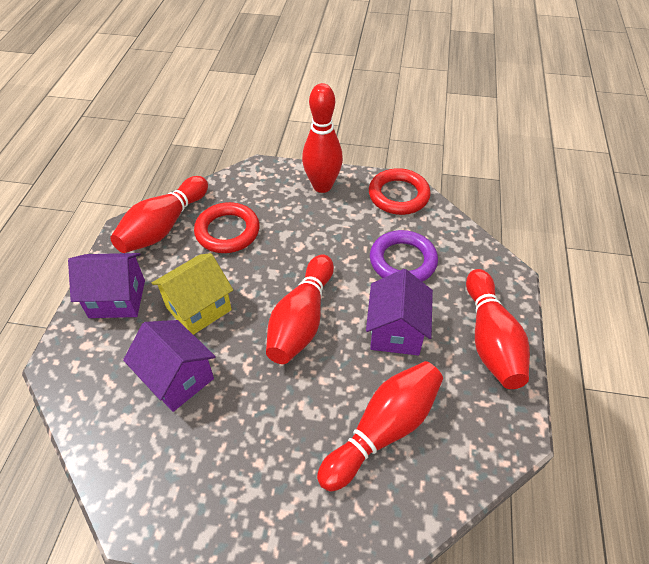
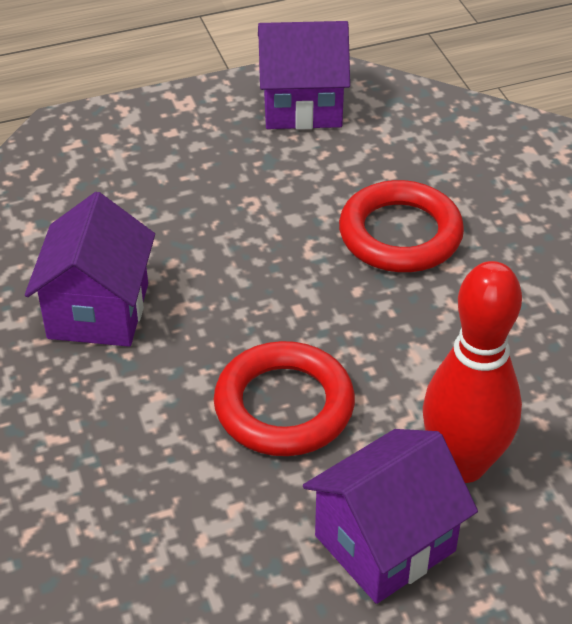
purple ring: 1 -> 0
red bowling pin: 5 -> 1
yellow house: 1 -> 0

